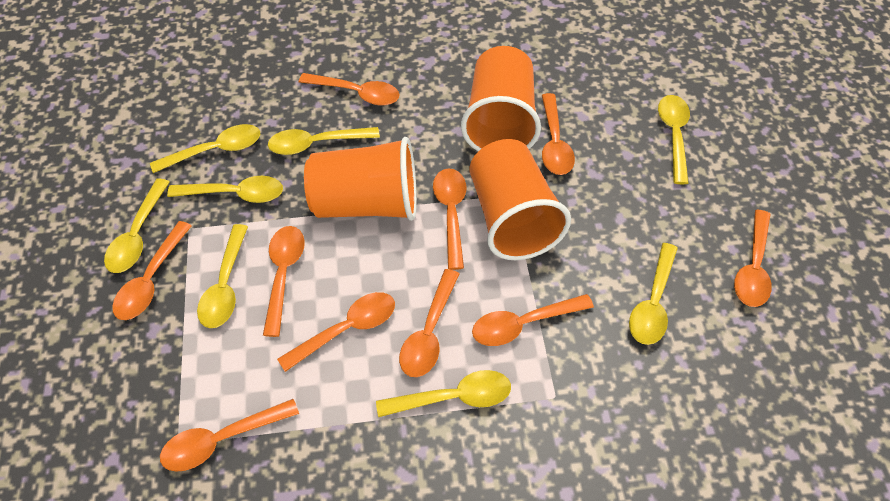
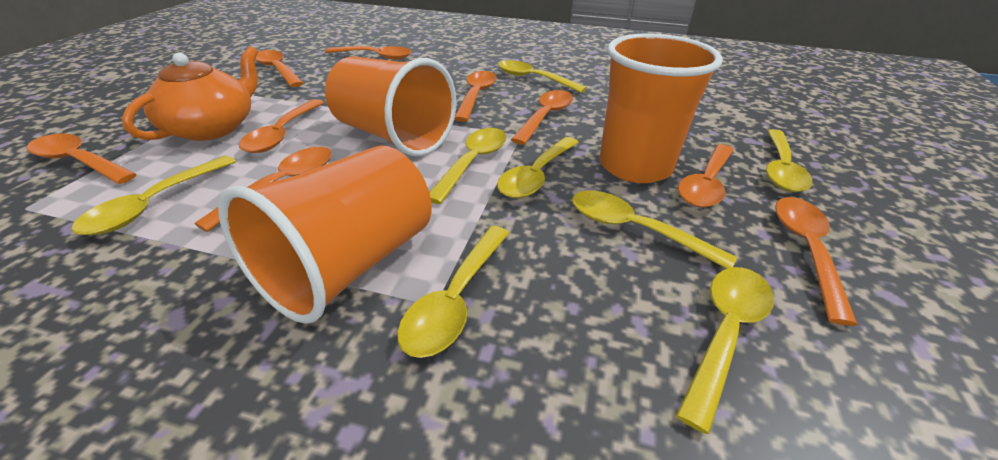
orange spoon: 10 -> 9
orange teapot: 0 -> 1

